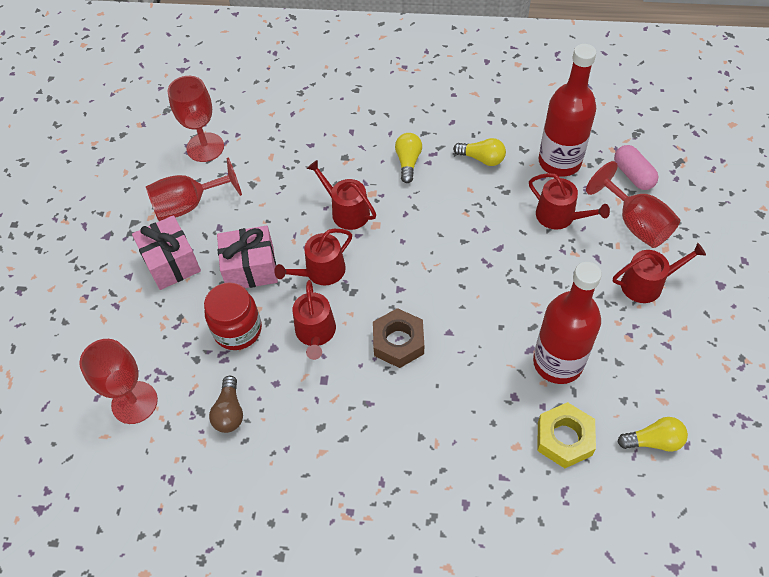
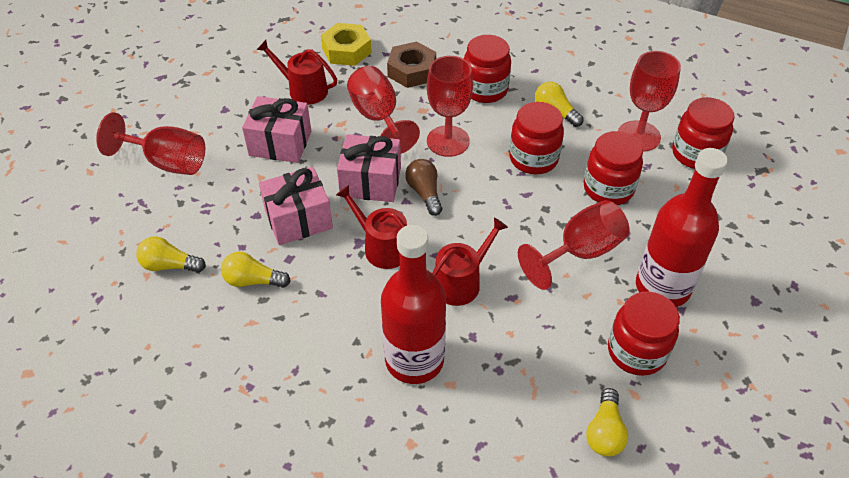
pink capsule: 1 -> 0
pink gift: 2 -> 3
red goblet: 4 -> 5
red jar: 1 -> 5
red watering can: 5 -> 3
yellow light bulb: 3 -> 4

